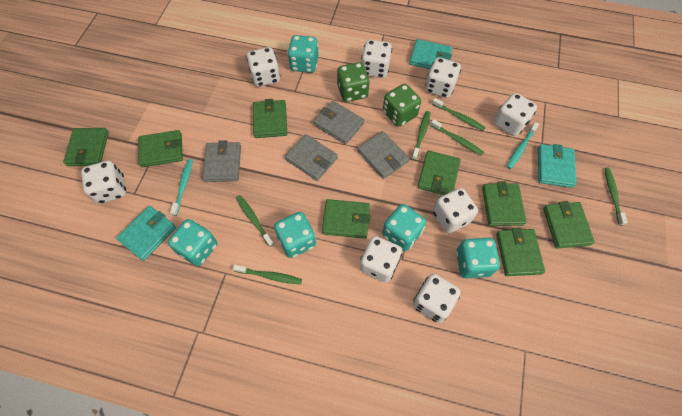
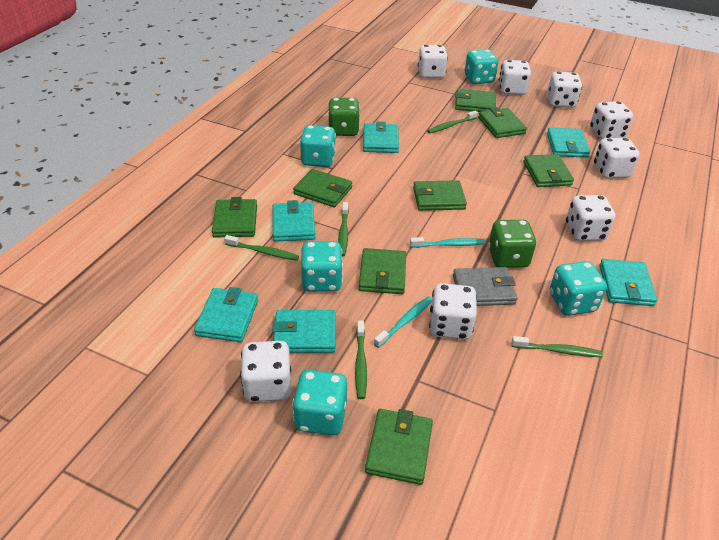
green toothbrush: 6 -> 5
grey wallet: 4 -> 1
turquoise wallet: 3 -> 6

